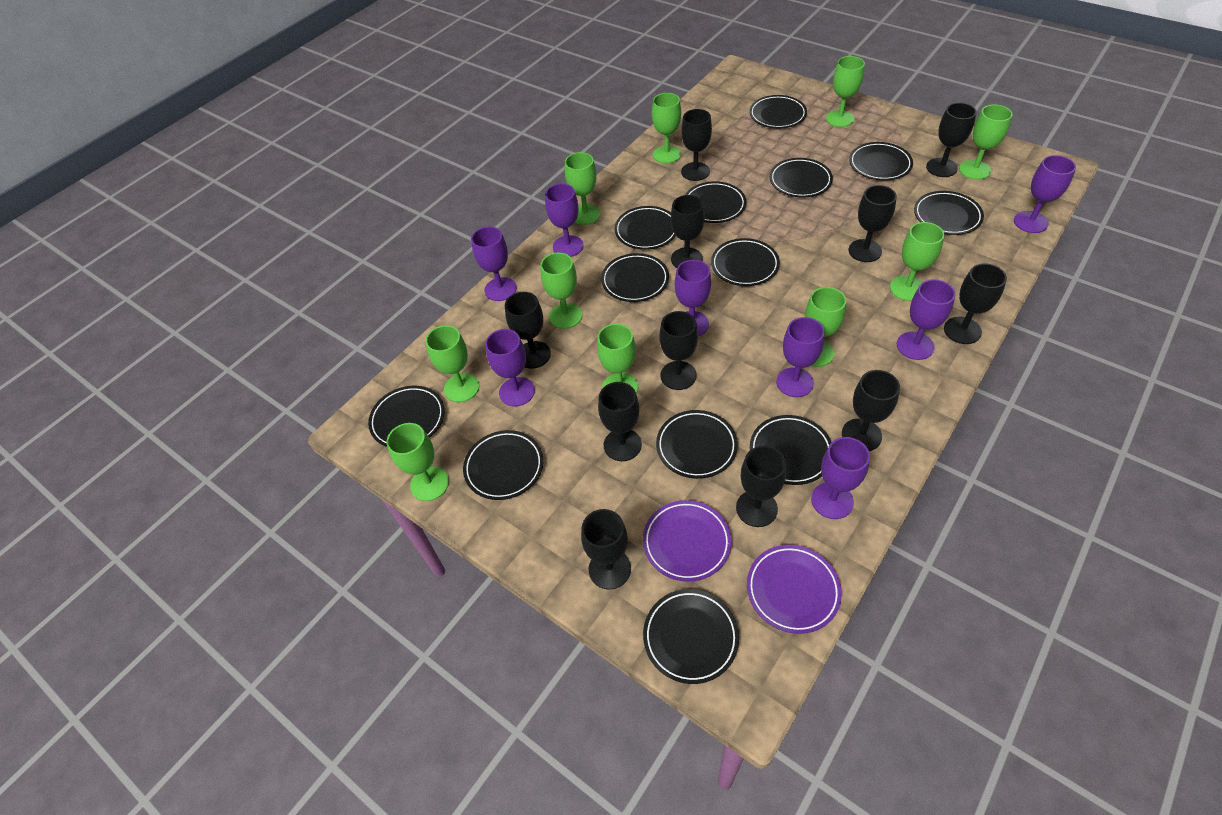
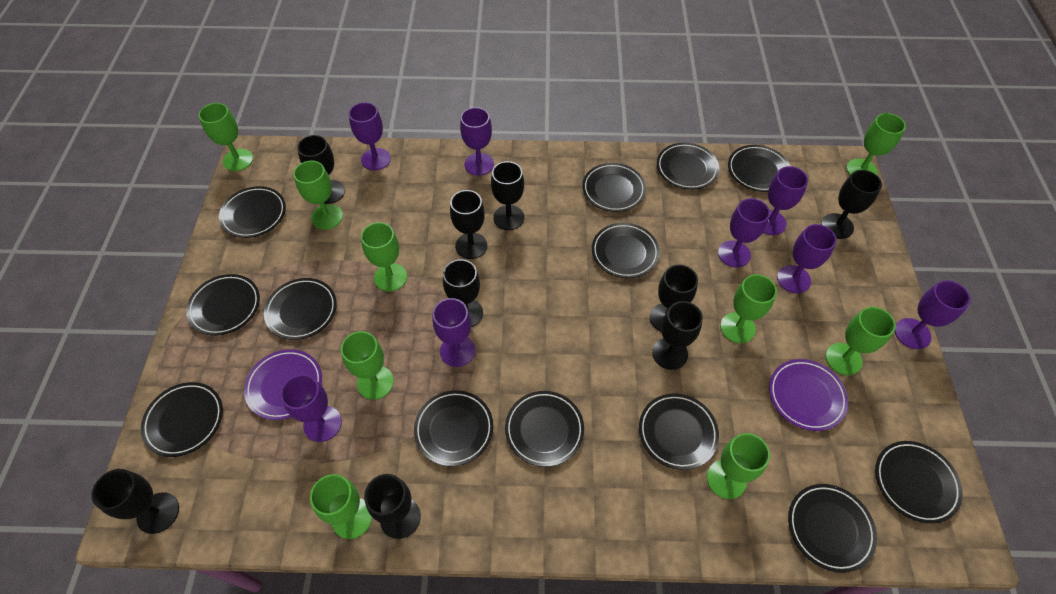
black goblet: 11 -> 9
green goblet: 10 -> 9

